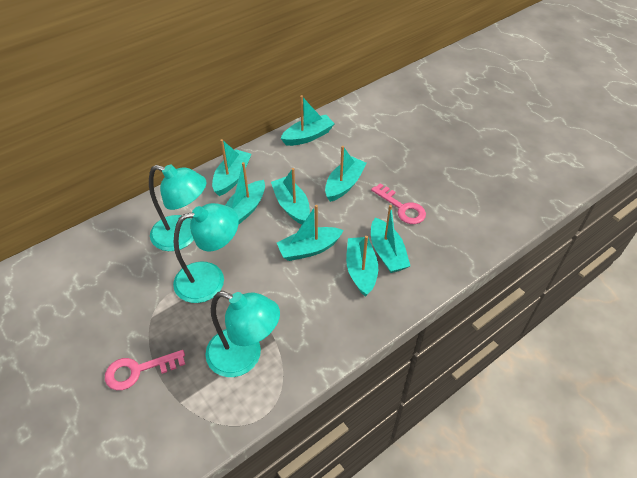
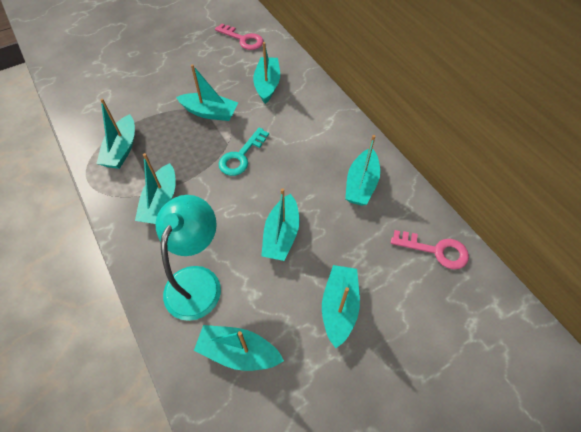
turquoise key: 0 -> 1
turquoise lamp: 3 -> 1

